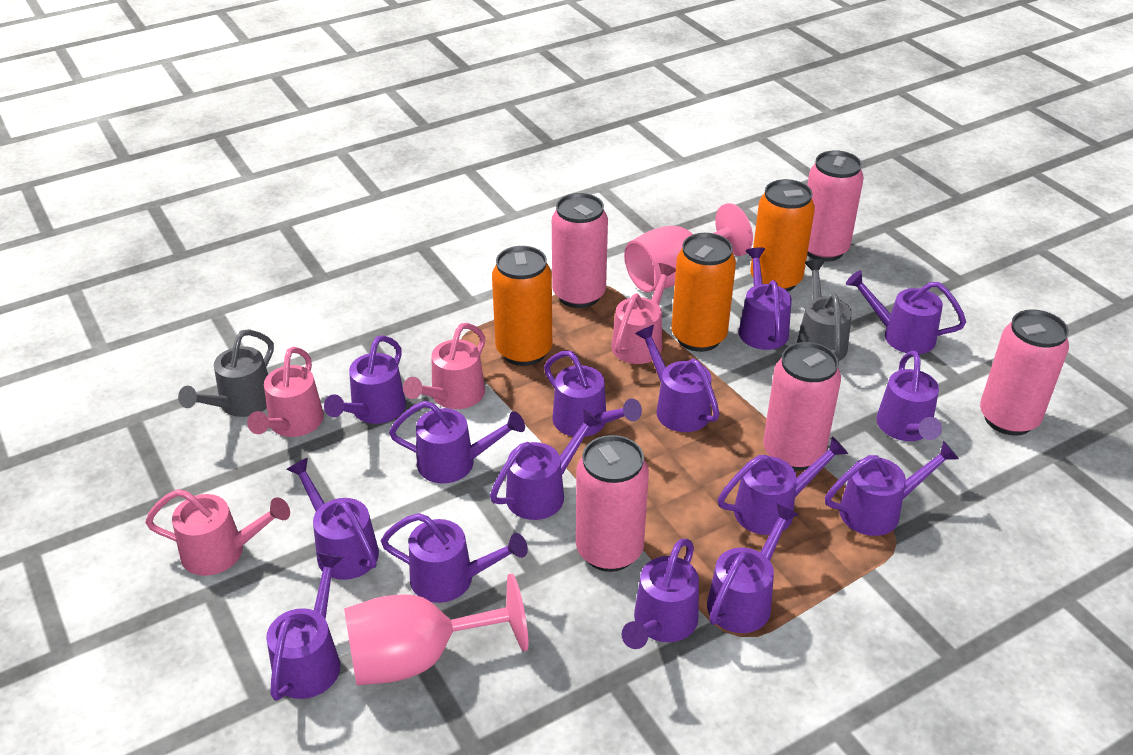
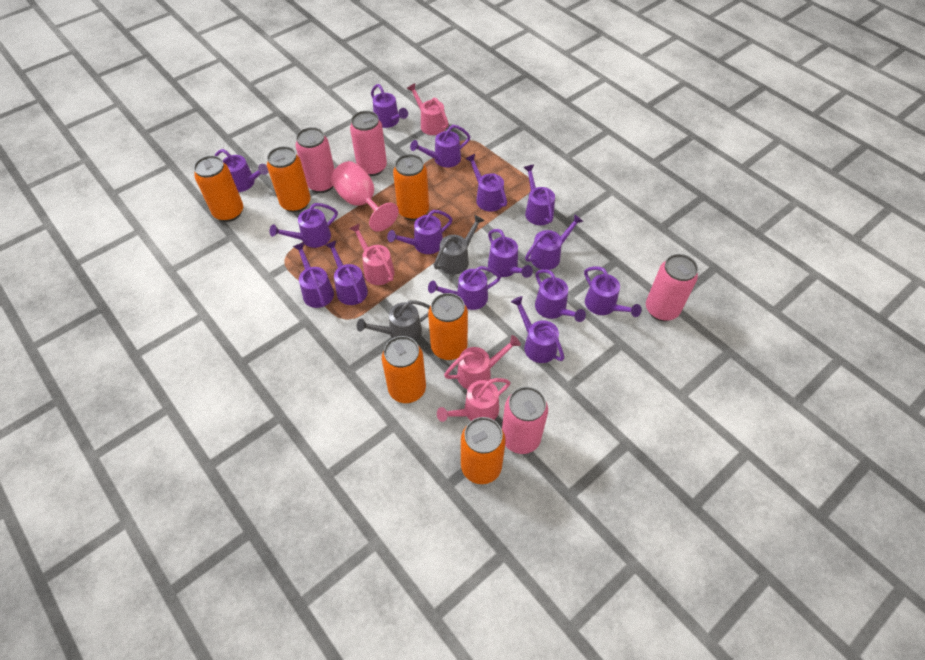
orange can: 3 -> 6
pink can: 5 -> 4
pink goblet: 2 -> 1

